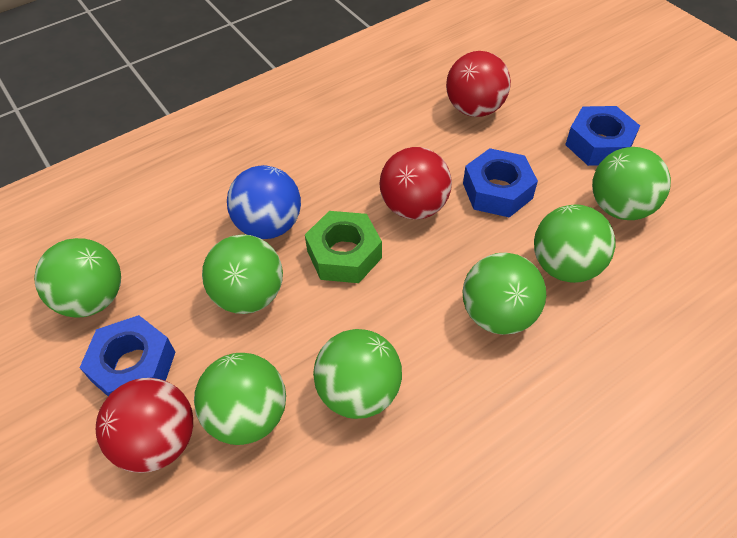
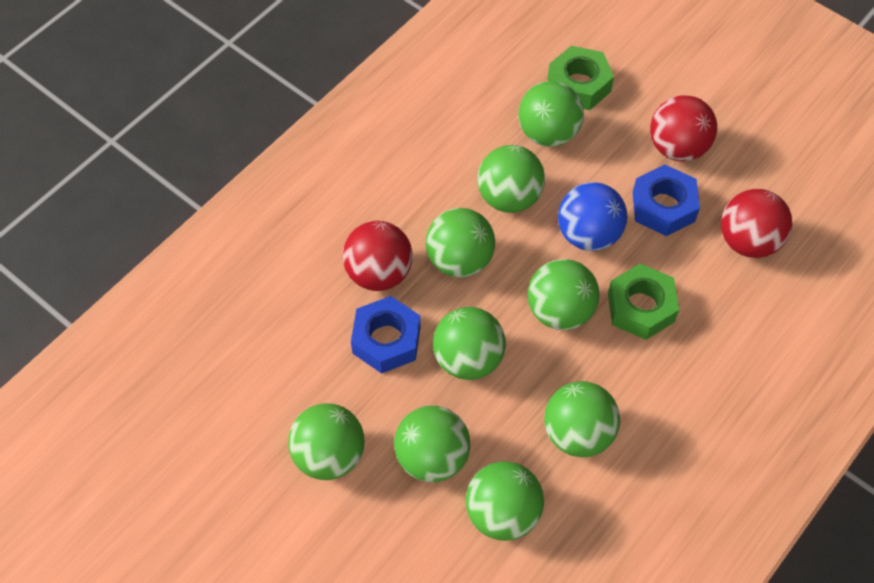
blue nut: 3 -> 2
green ball: 7 -> 9
green nut: 1 -> 2

